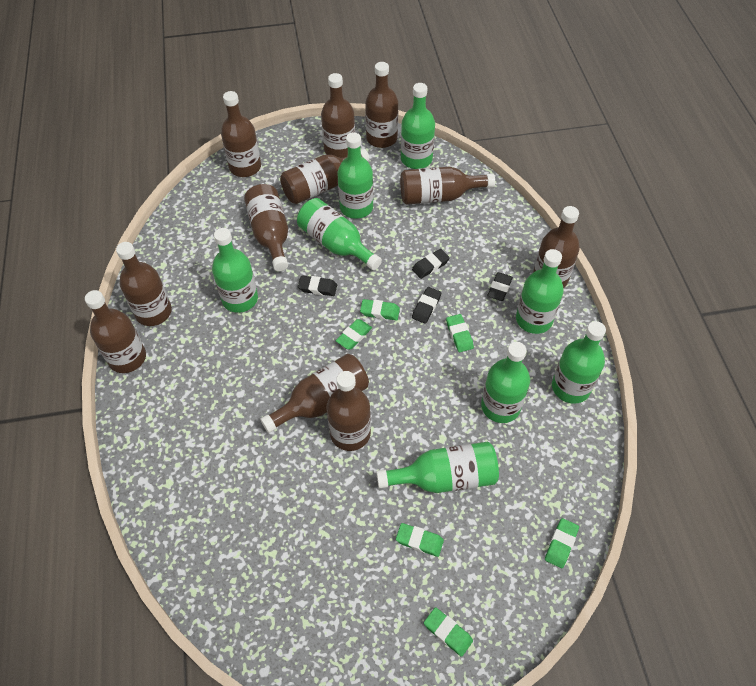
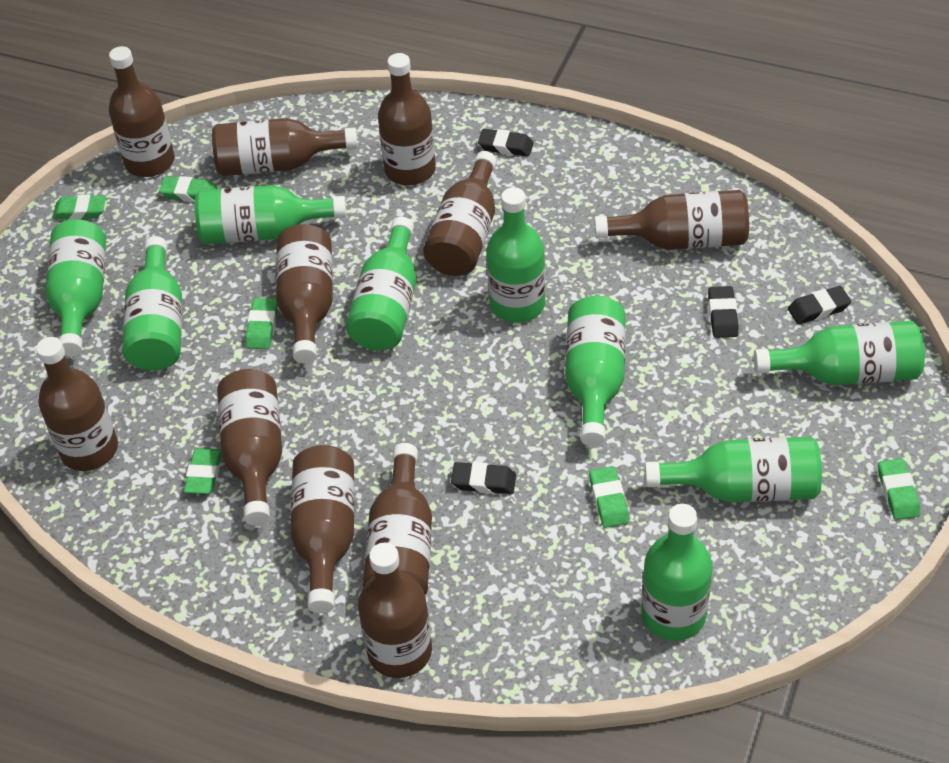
green bottle: 8 -> 9

